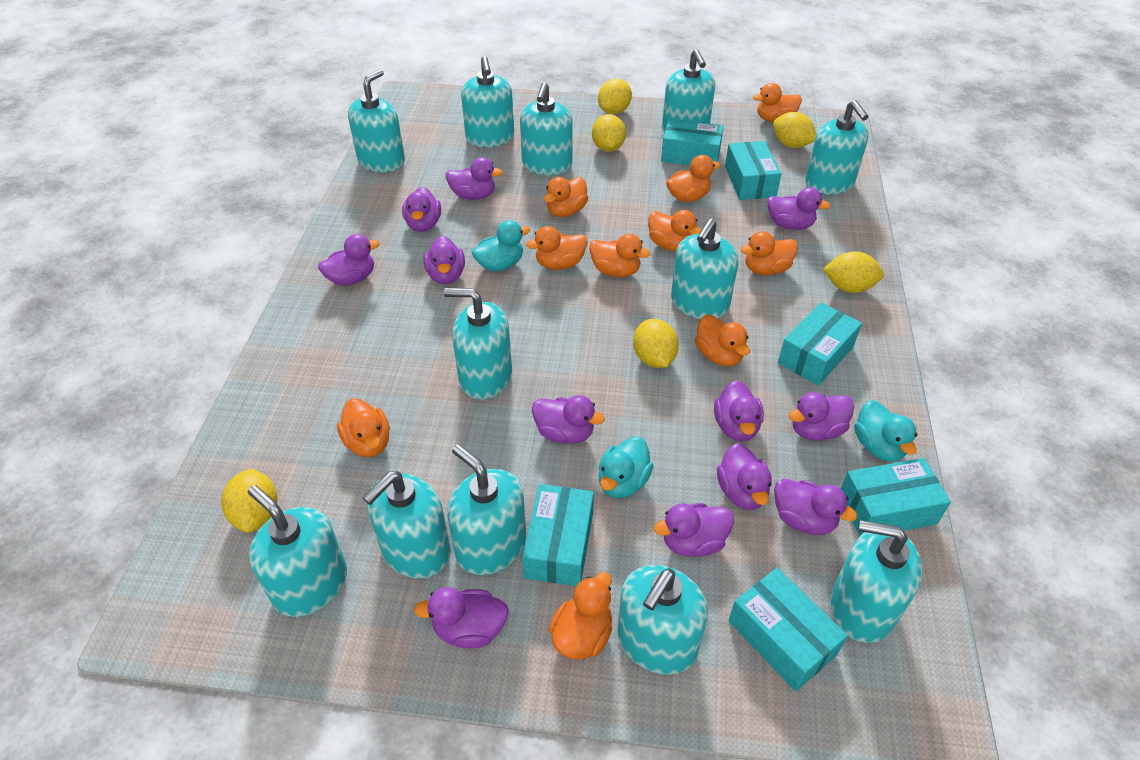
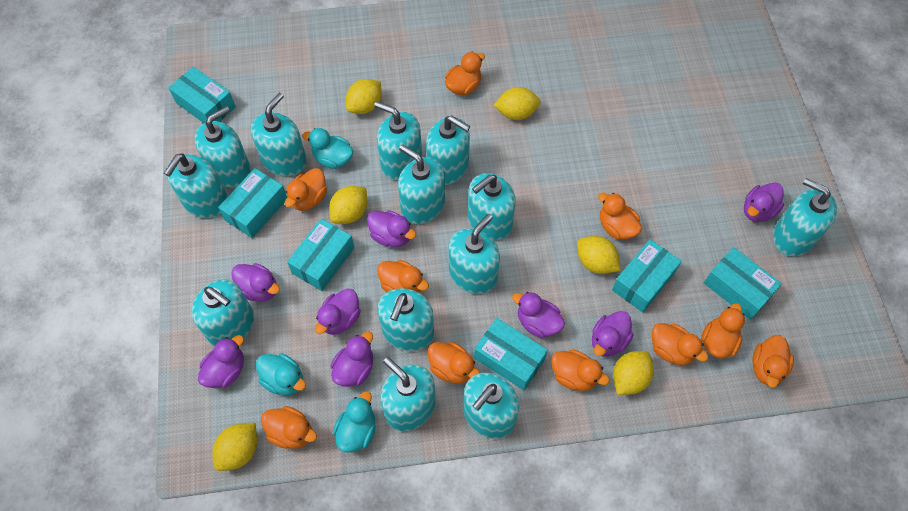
purple duck: 12 -> 8
turquoise soap dispenser: 12 -> 13

